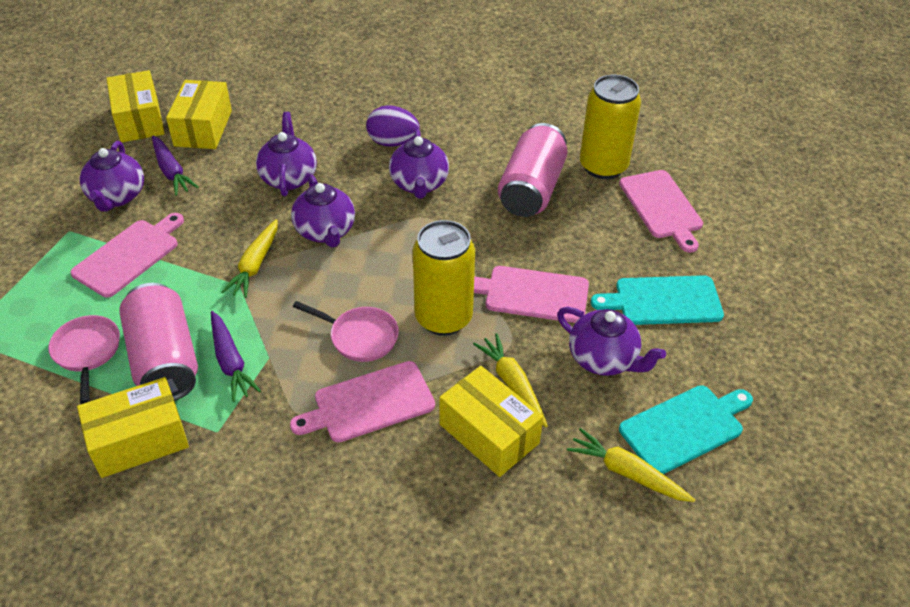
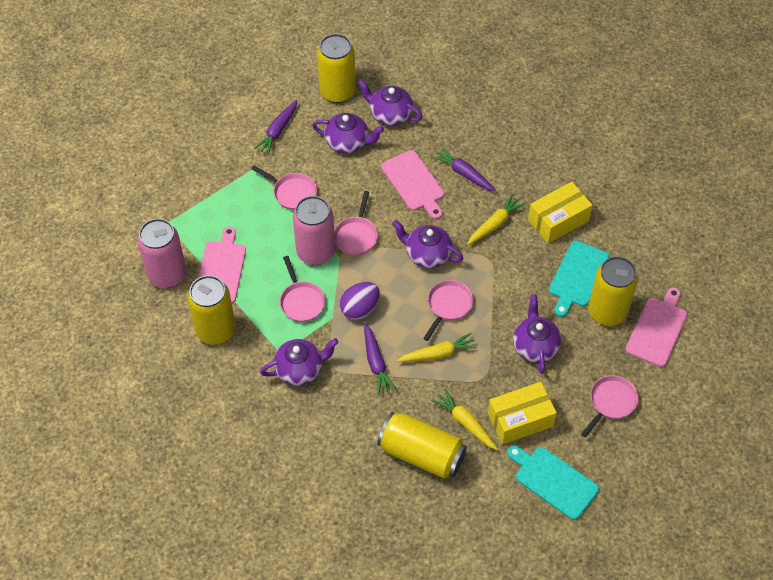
pink cutting board: 4 -> 3
pink pan: 2 -> 5
purple carrot: 2 -> 3
yellow box: 4 -> 2
yellow can: 2 -> 4

